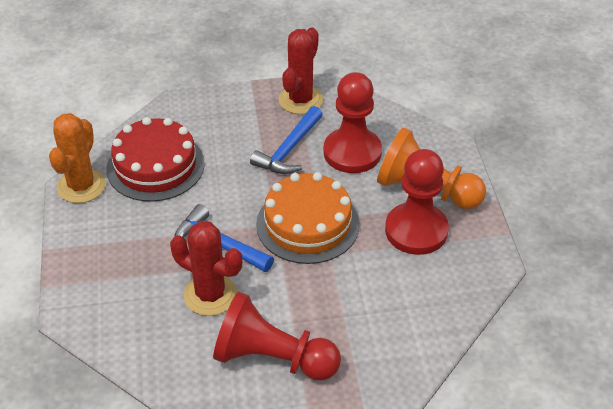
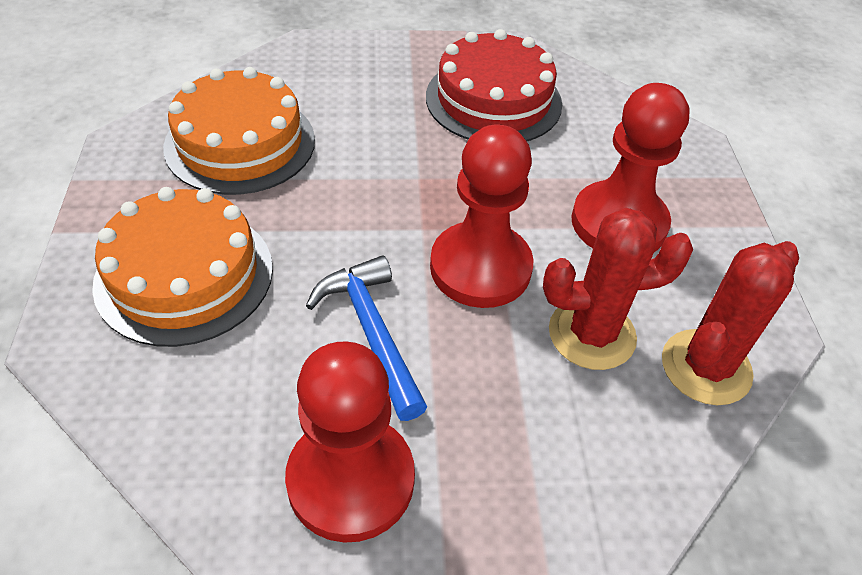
blue hammer: 2 -> 1
orange cactus: 1 -> 0
orange cake: 1 -> 2
orange pawn: 1 -> 0

